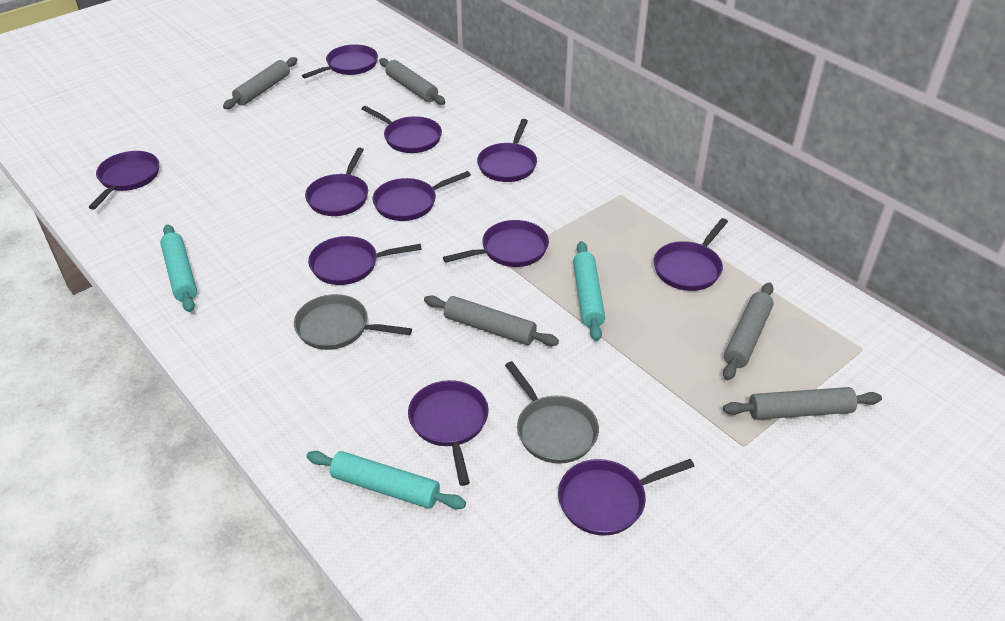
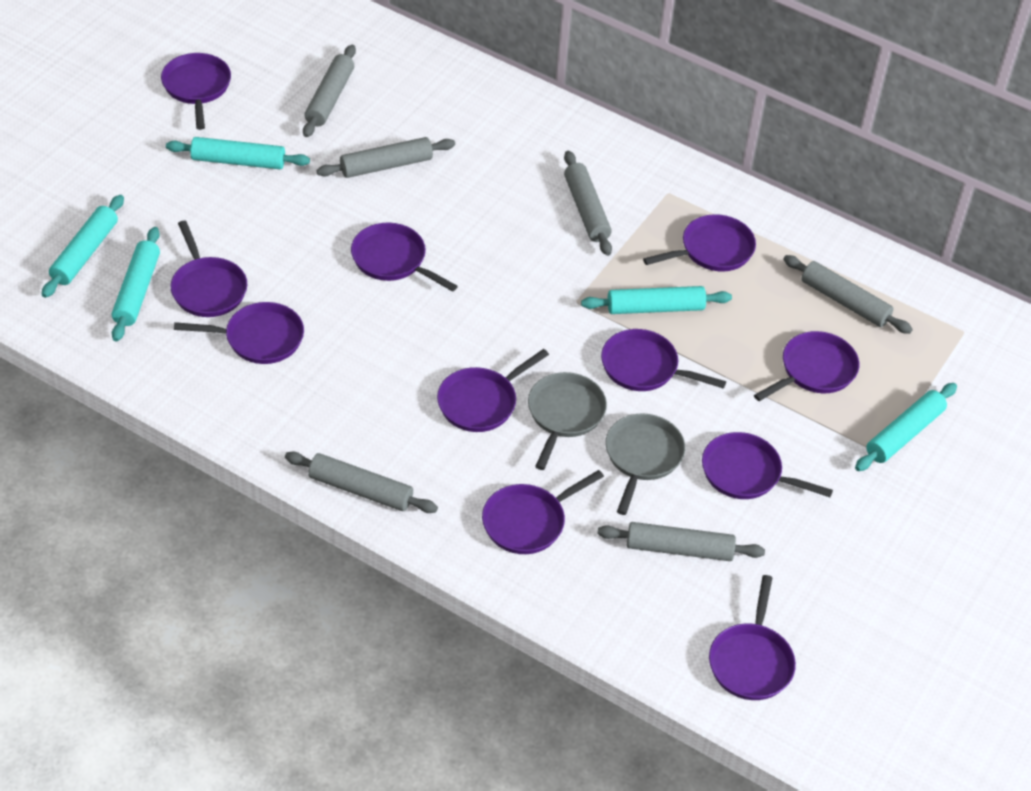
grey rolling pin: 5 -> 6
turquoise rolling pin: 3 -> 5

